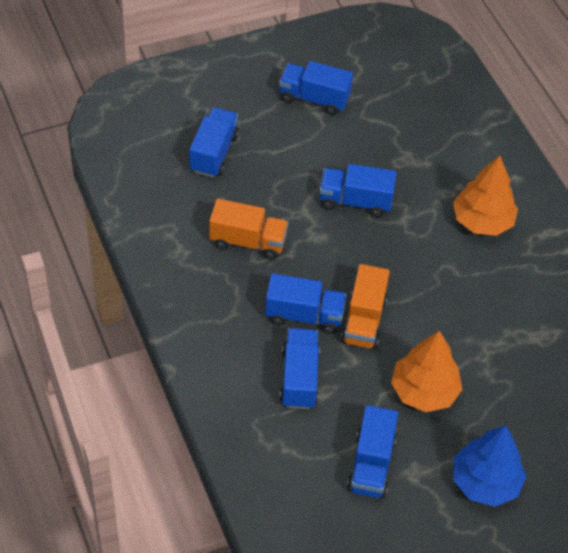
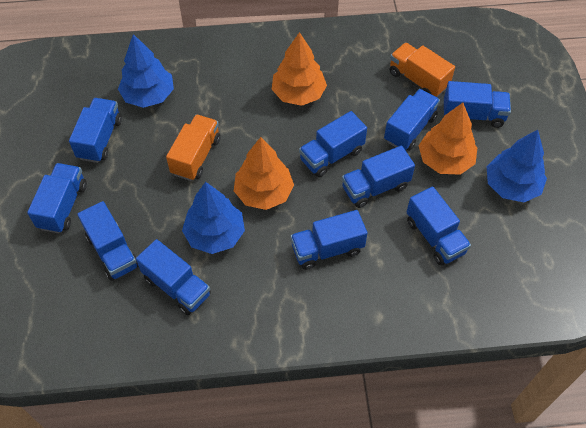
blue tree: 1 -> 3
blue truck: 6 -> 10
orange tree: 2 -> 3

